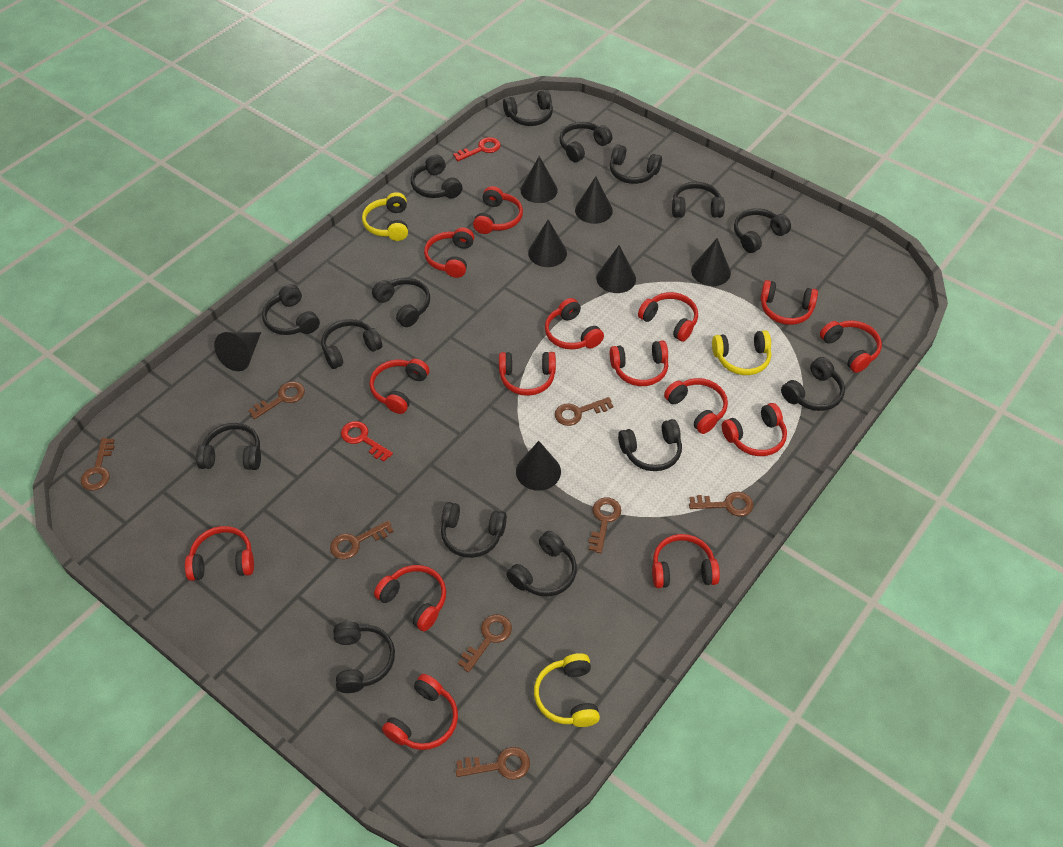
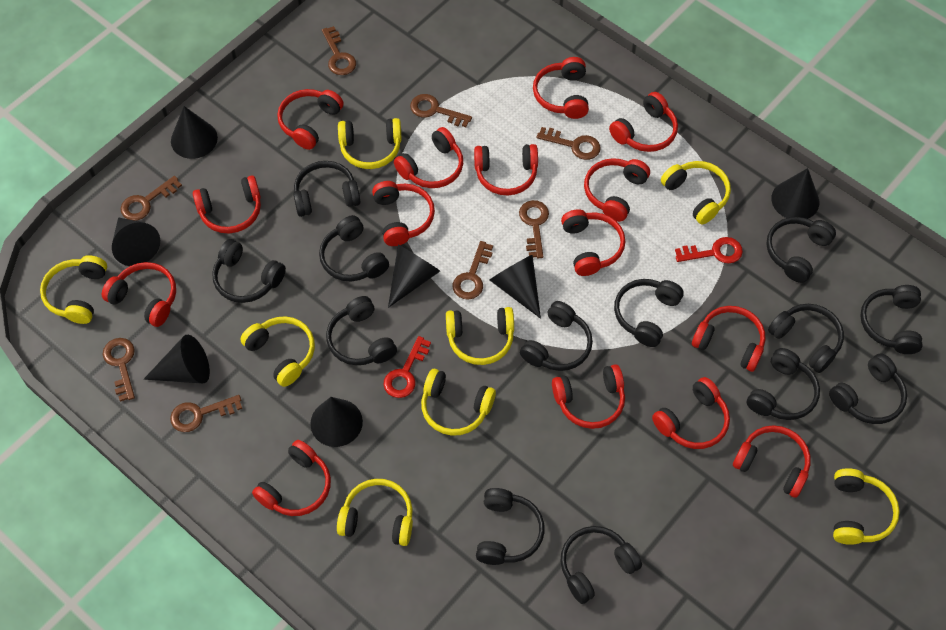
black headphones: 15 -> 13
yellow headphones: 3 -> 8

